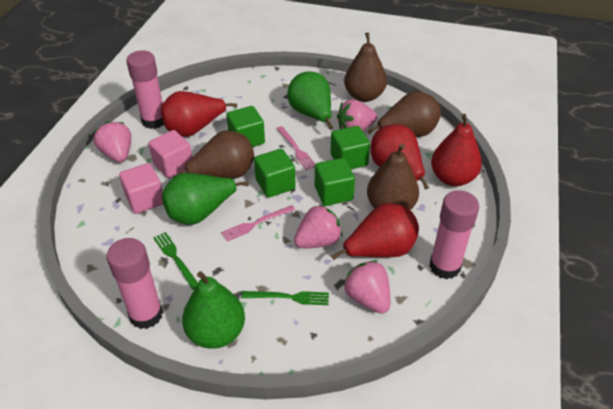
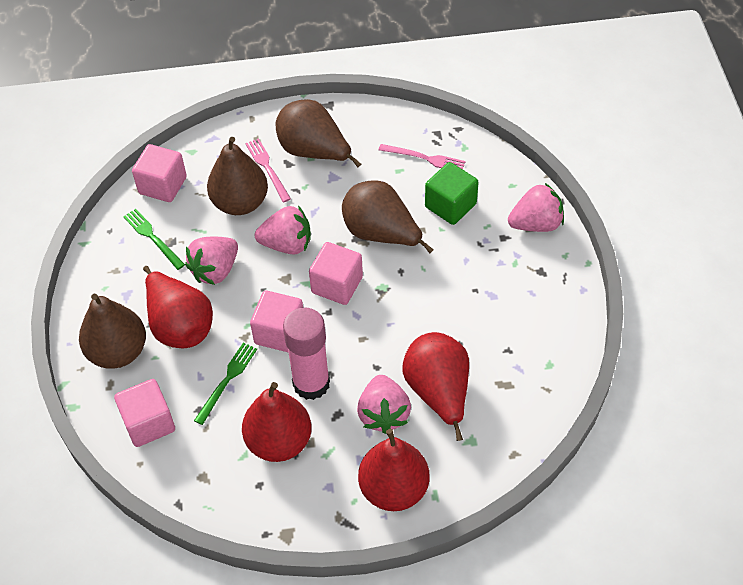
green cube: 4 -> 1
green pear: 3 -> 0
pink cube: 2 -> 4
pink glue stick: 3 -> 1

